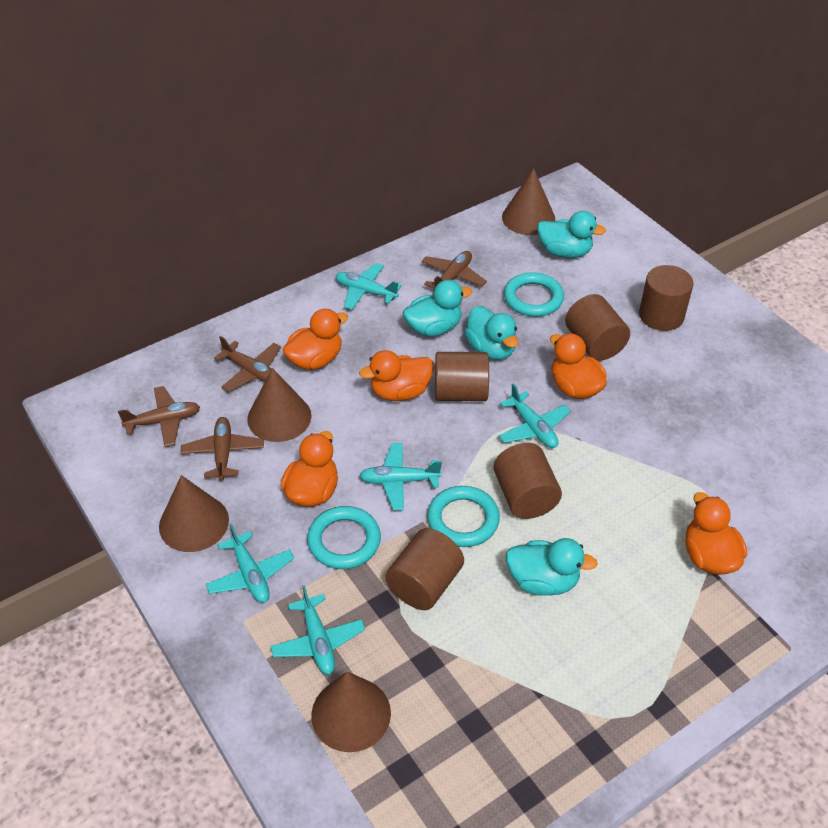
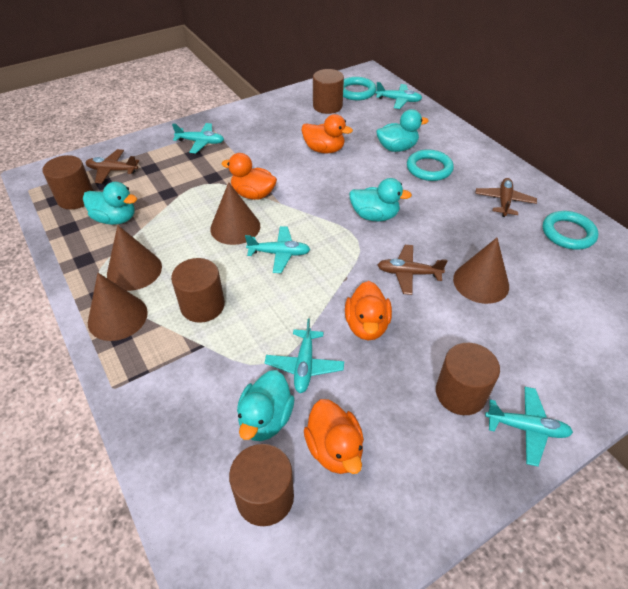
brown plane: 4 -> 3
orange duck: 5 -> 4

